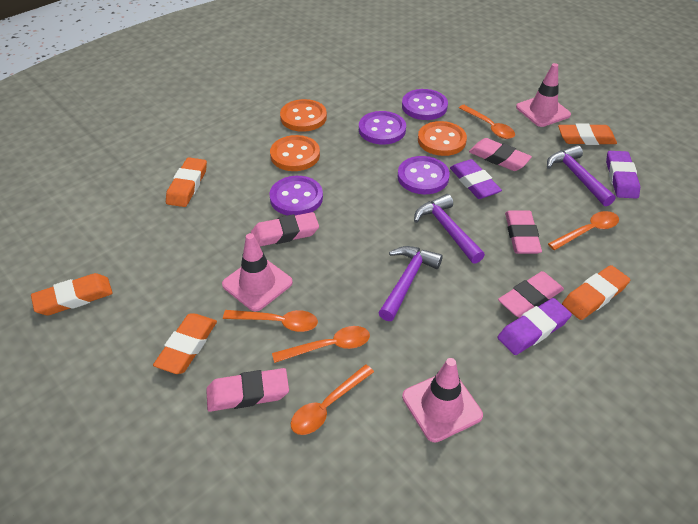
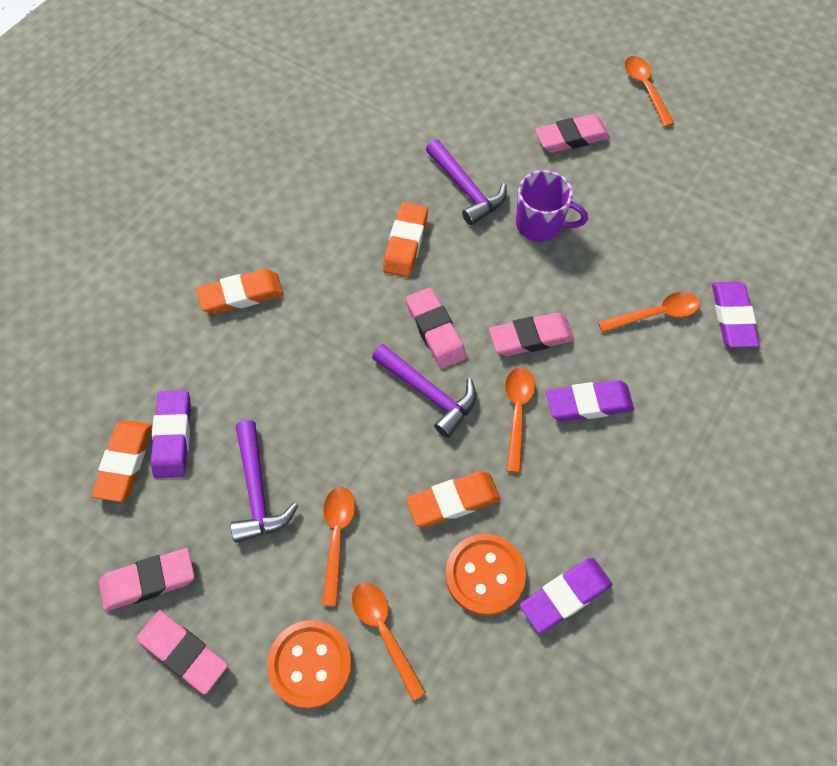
orange button: 3 -> 2
orange eraser: 5 -> 4
pink traffic cone: 3 -> 0
purple button: 4 -> 0
purple eraser: 3 -> 4
purple mug: 0 -> 1

